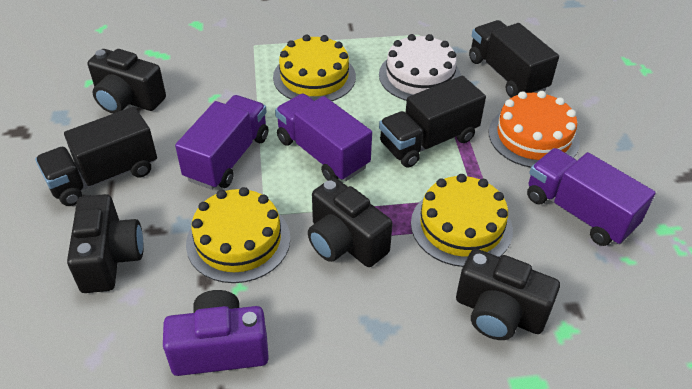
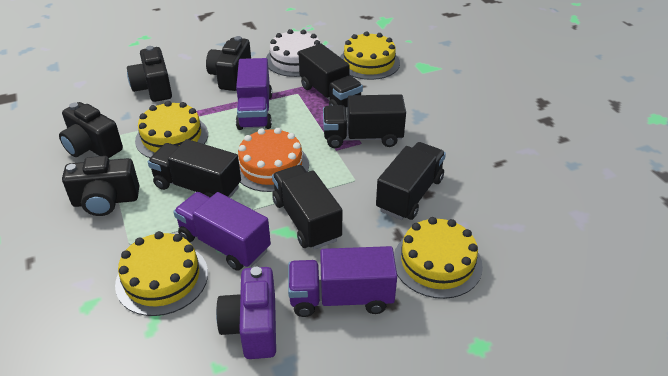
black truck: 3 -> 5
yellow cake: 3 -> 4

